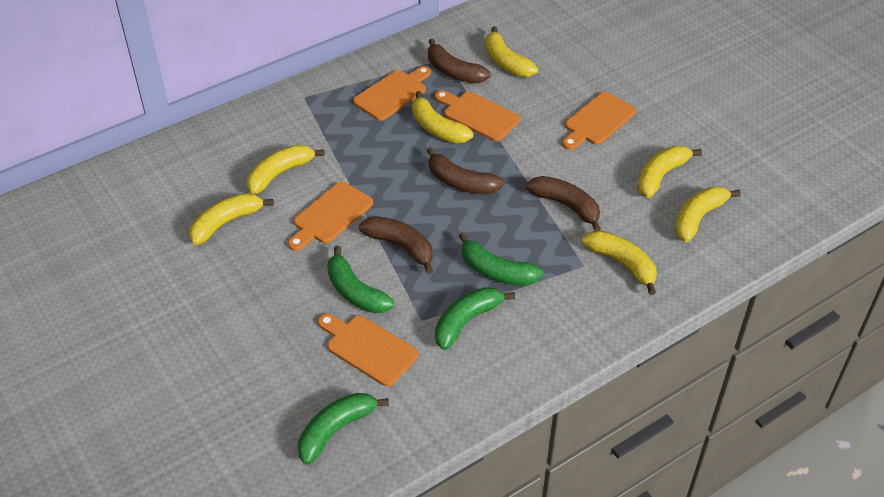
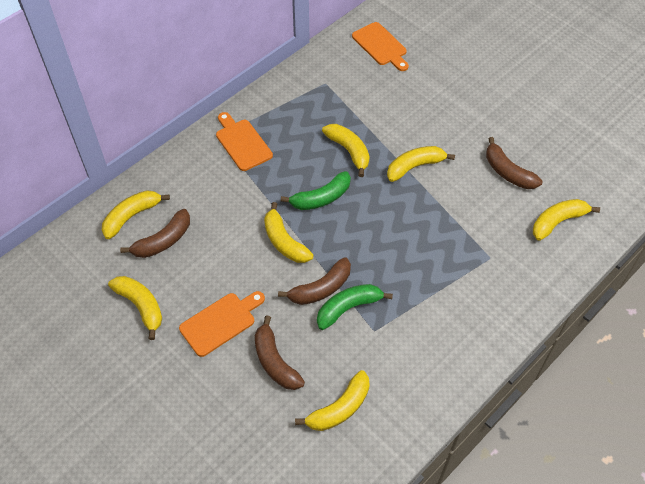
green banana: 4 -> 2
orange cutting board: 5 -> 3

